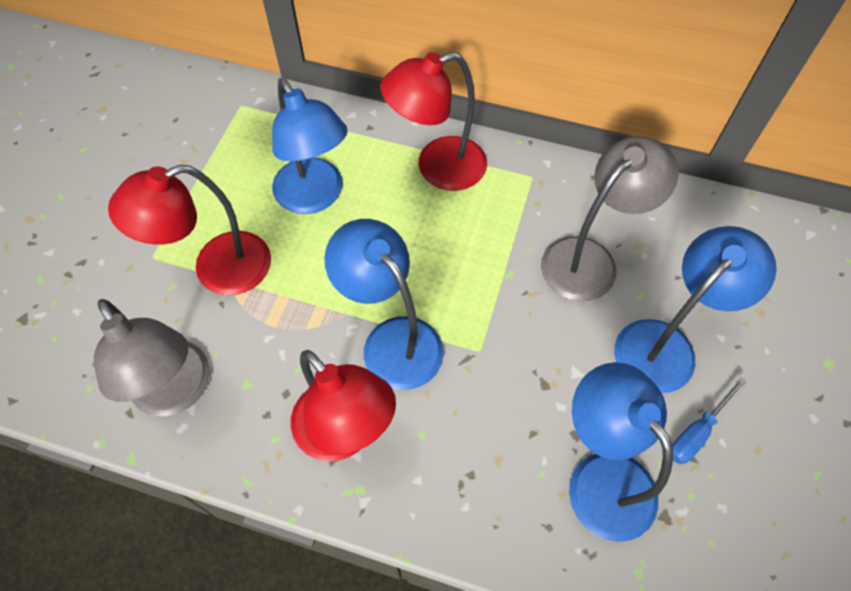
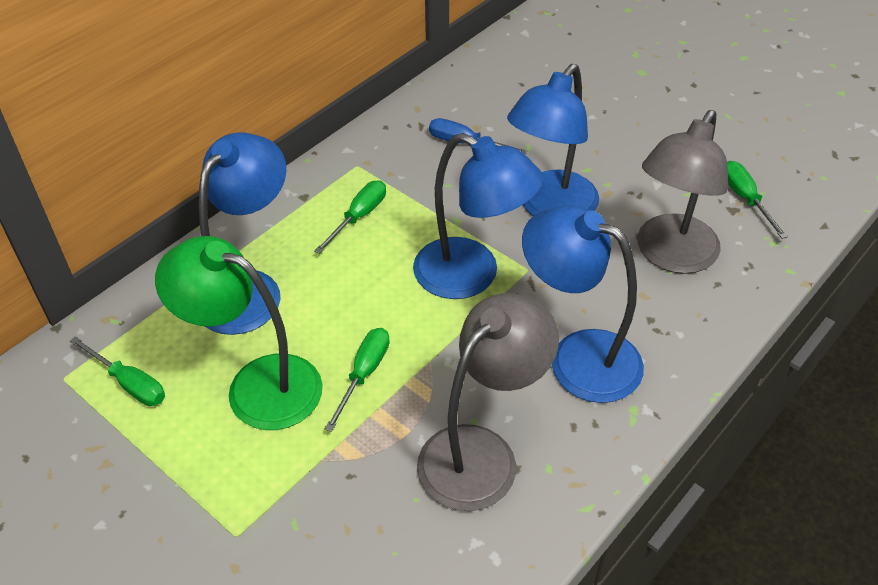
green lamp: 0 -> 1
green screwdriver: 0 -> 4
red lamp: 3 -> 0

